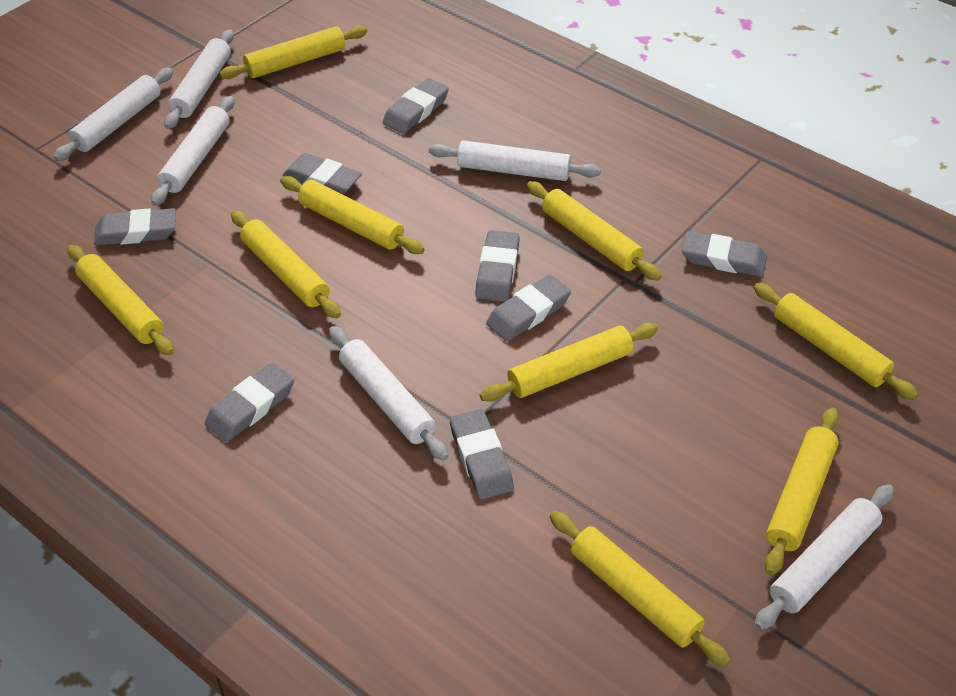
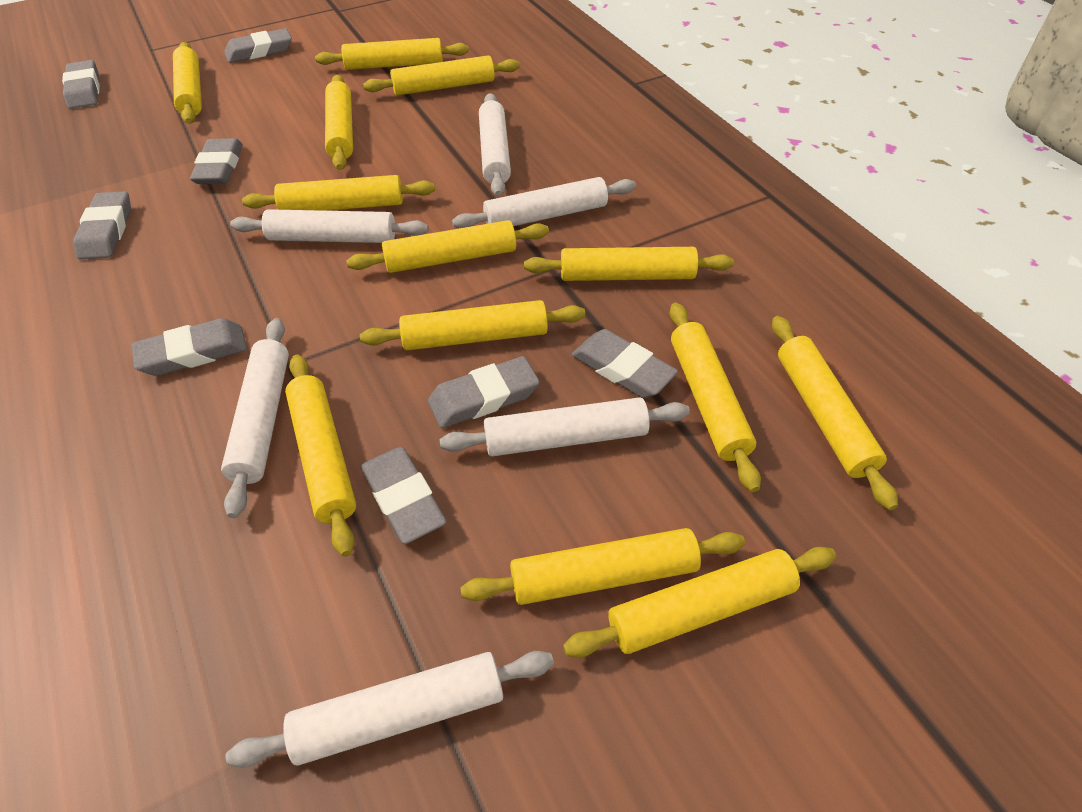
yellow rolling pin: 9 -> 13

